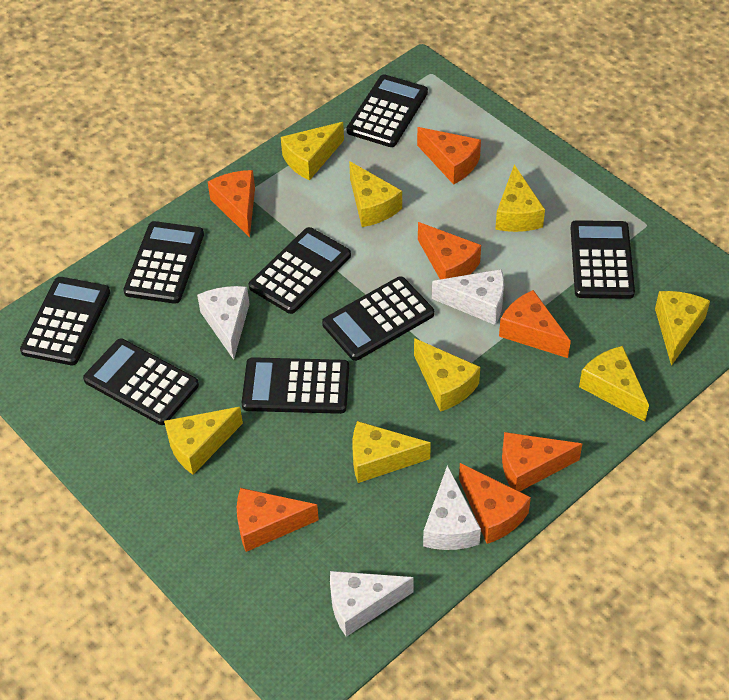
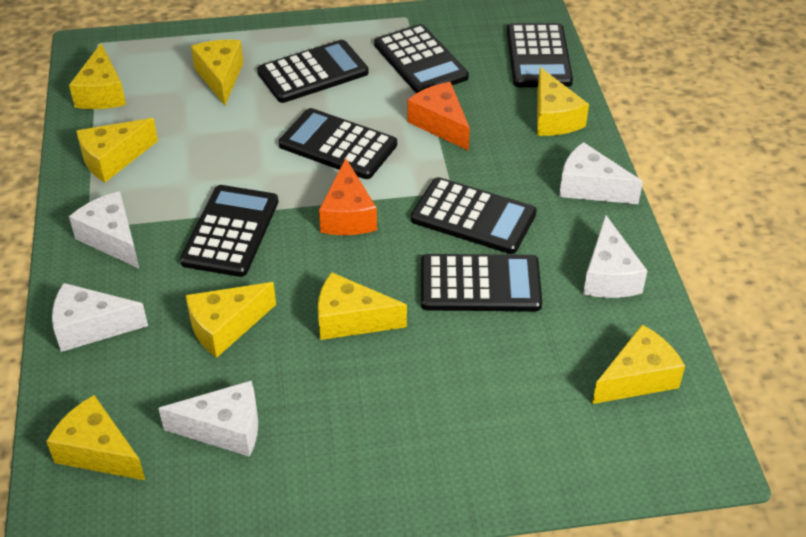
black calculator: 8 -> 7
orange cheese: 7 -> 2
white cheese: 4 -> 5

